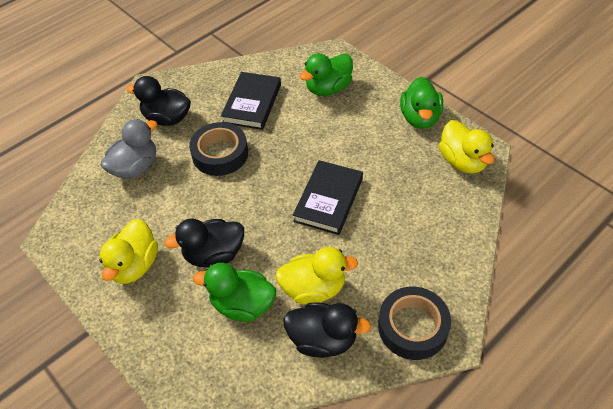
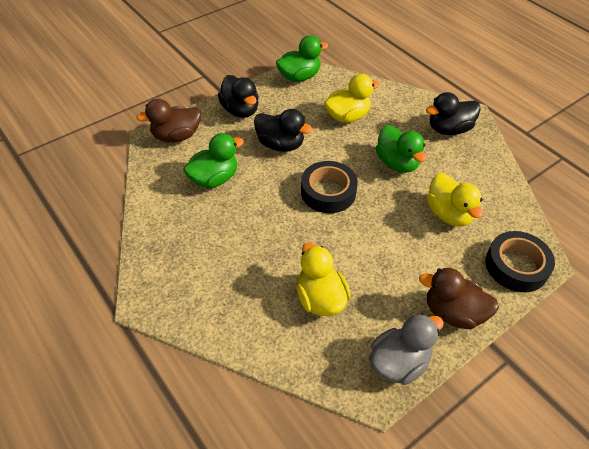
black book: 2 -> 0
brown duck: 0 -> 2

